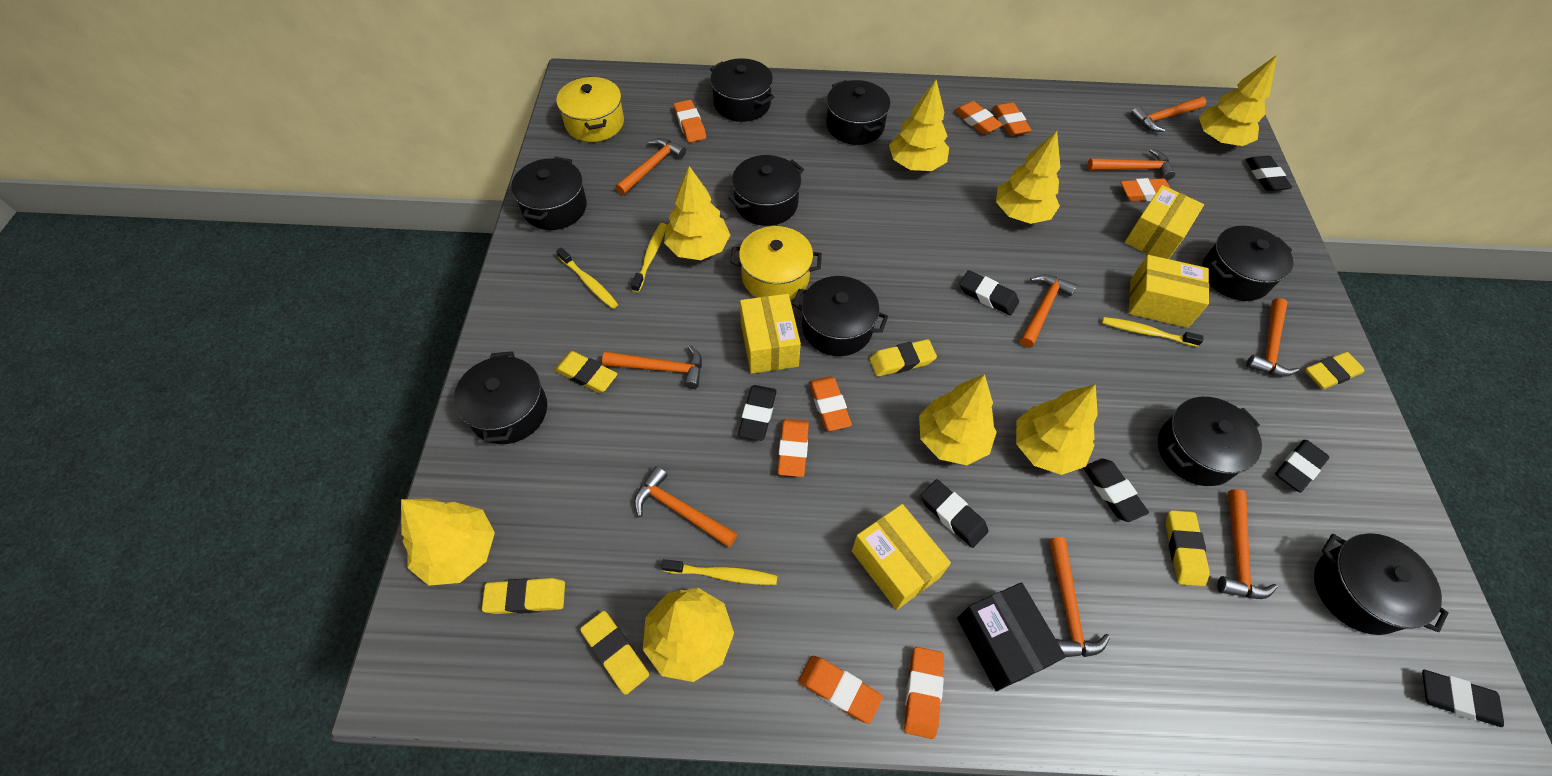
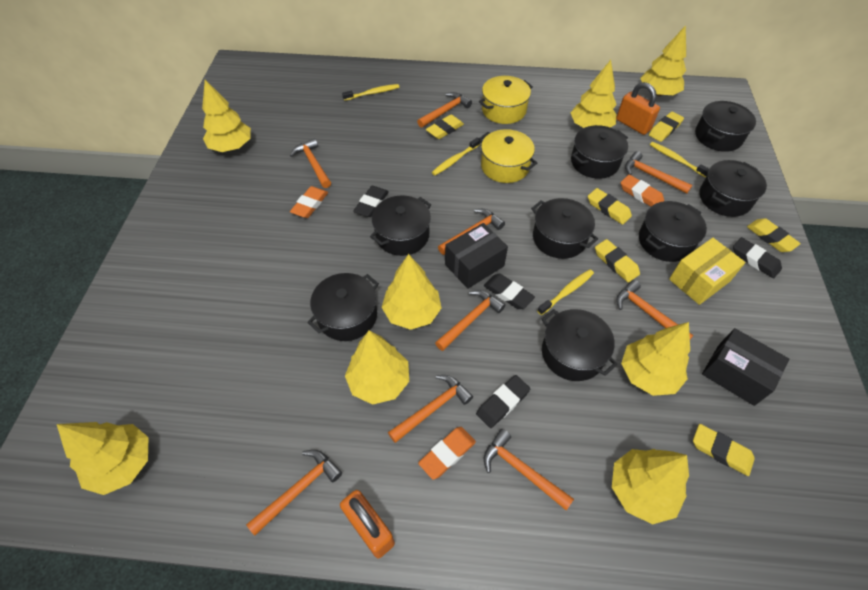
black box: 1 -> 2
black eraser: 7 -> 4
black pot: 9 -> 8
orange eraser: 8 -> 3
orange padlock: 0 -> 2
yellow box: 4 -> 1

